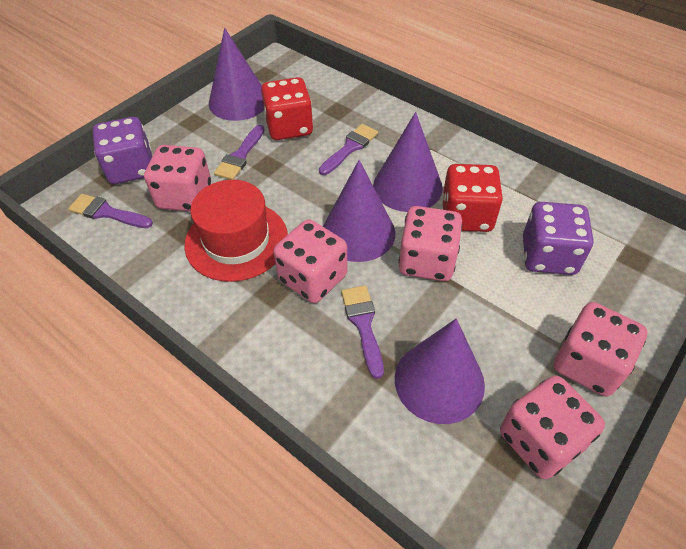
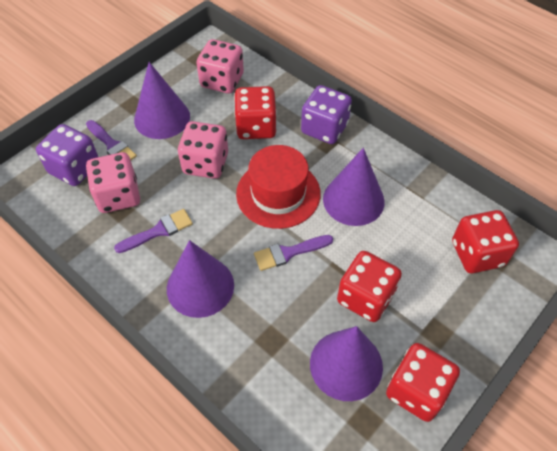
pink dice: 5 -> 3
purple brush: 4 -> 3
red dice: 2 -> 4

